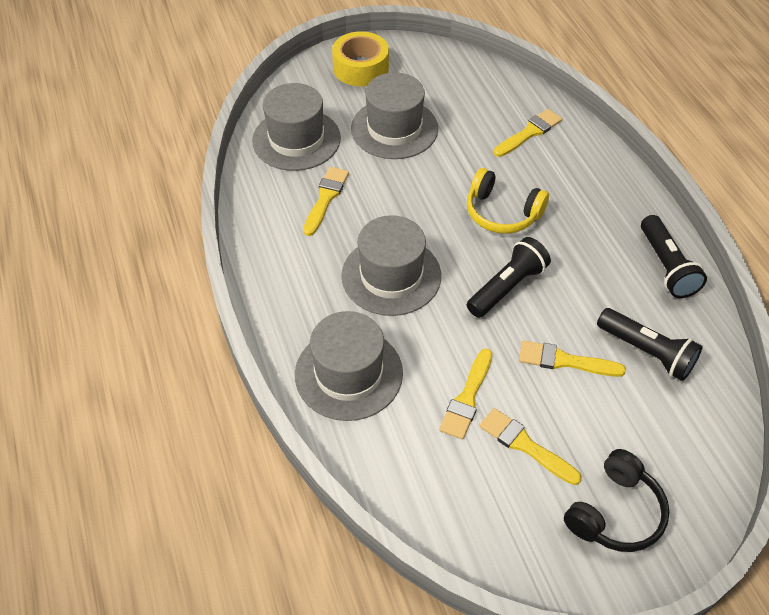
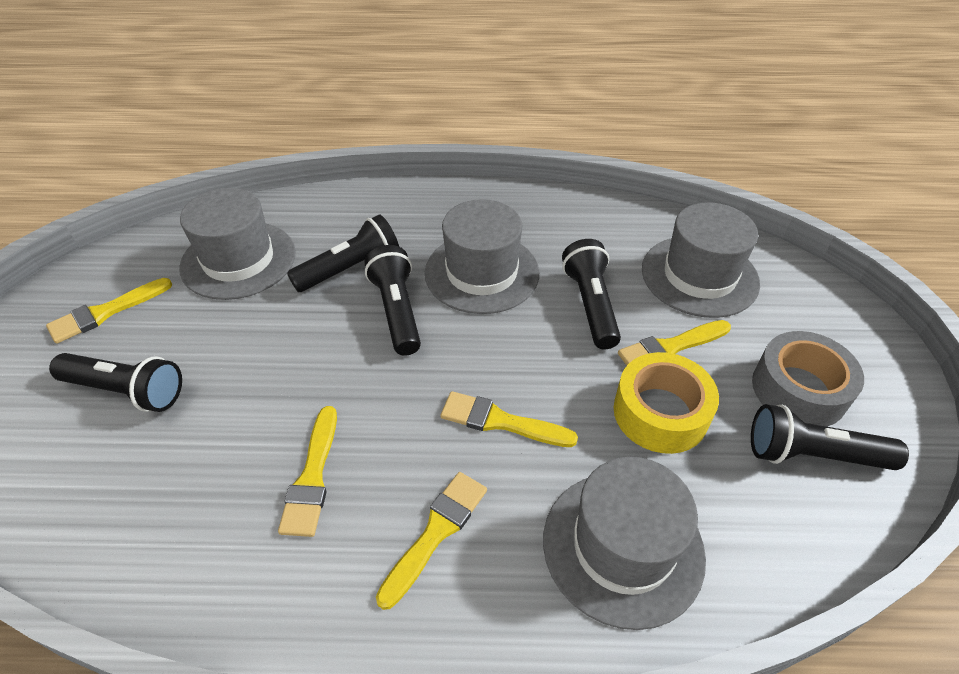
black flashlight: 3 -> 5
black headphones: 1 -> 0
grey tape: 0 -> 1
yellow headphones: 1 -> 0

